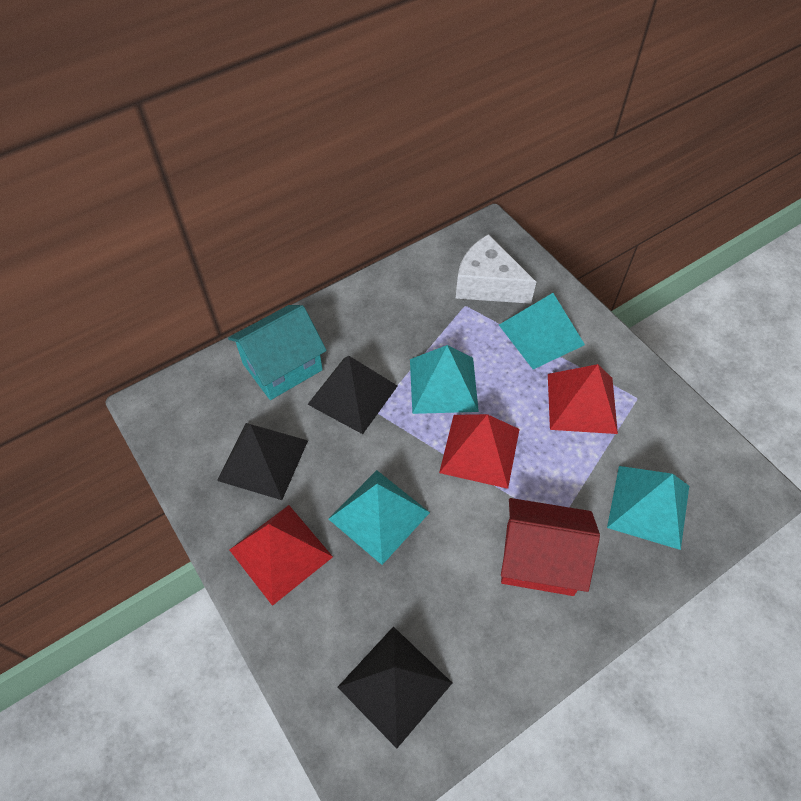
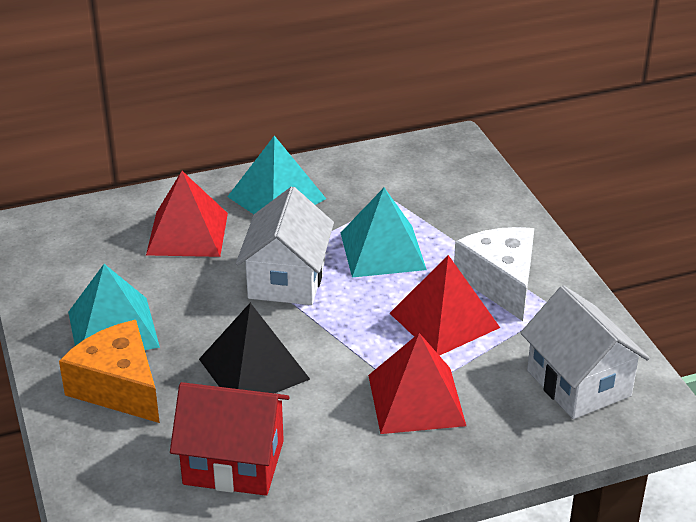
black pyramid: 3 -> 1
orange cheese: 0 -> 1
turquoise house: 1 -> 0
turquoise pyramid: 4 -> 3
white house: 0 -> 2

